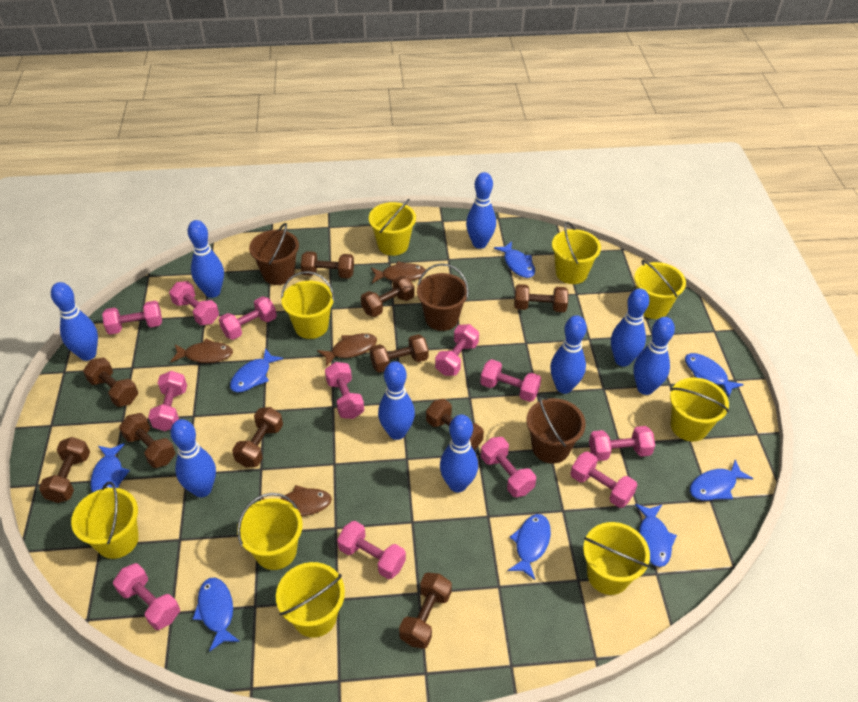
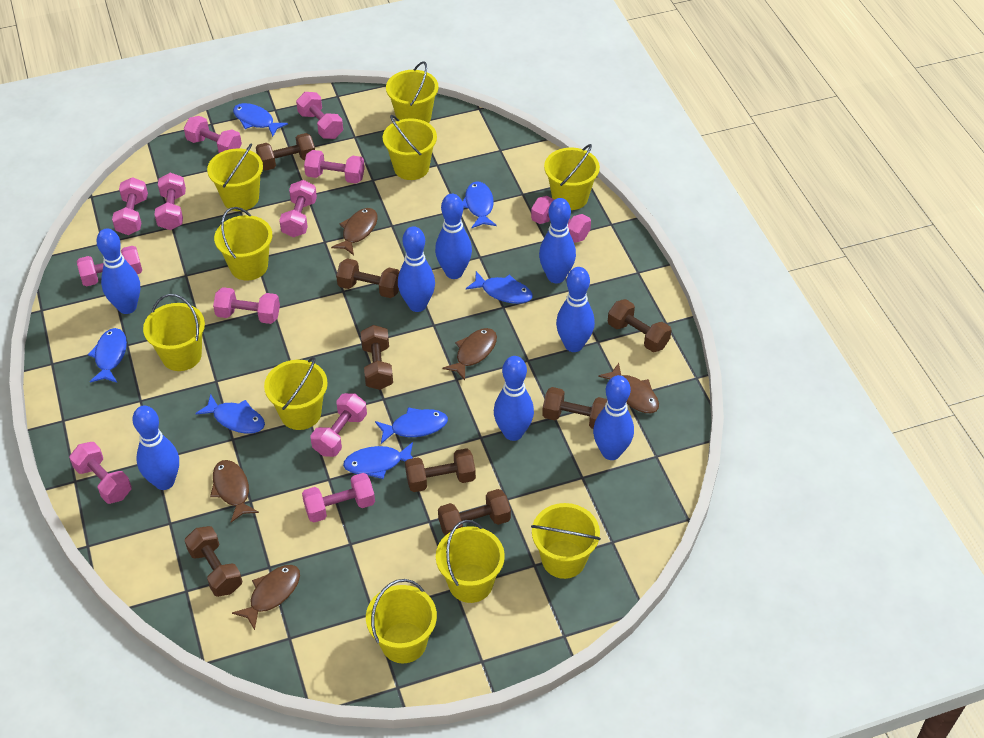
blue bowling pin: 9 -> 8
blue fish: 8 -> 7
brown bucket: 3 -> 0
brown dumbbell: 10 -> 8
brown fish: 4 -> 5
yellow bucket: 9 -> 10

